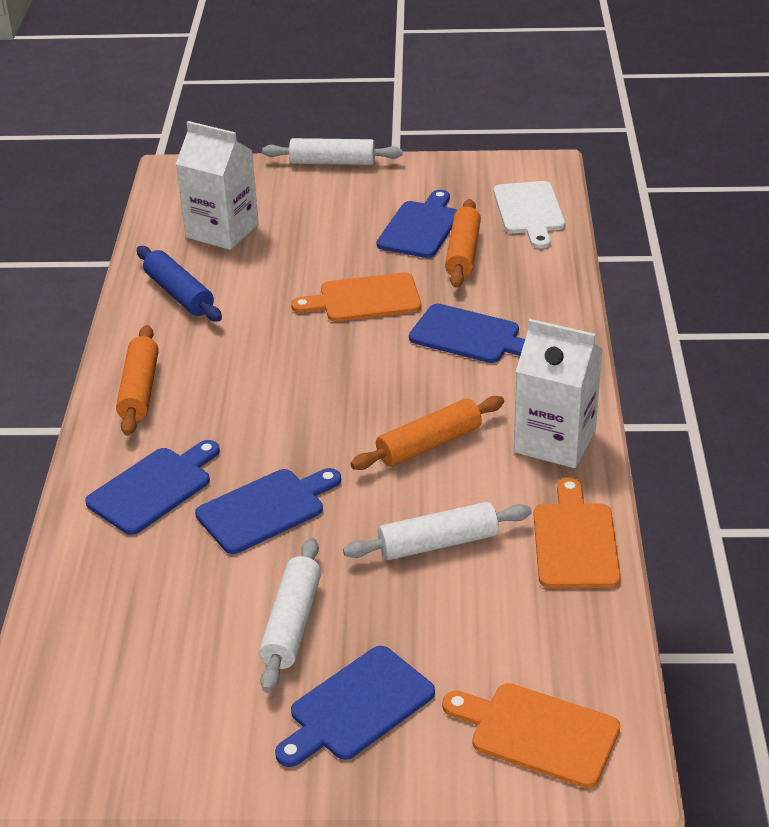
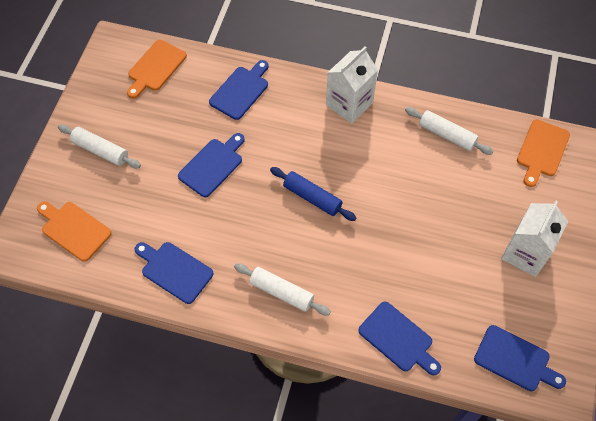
orange rolling pin: 3 -> 0
white cutting board: 1 -> 0

